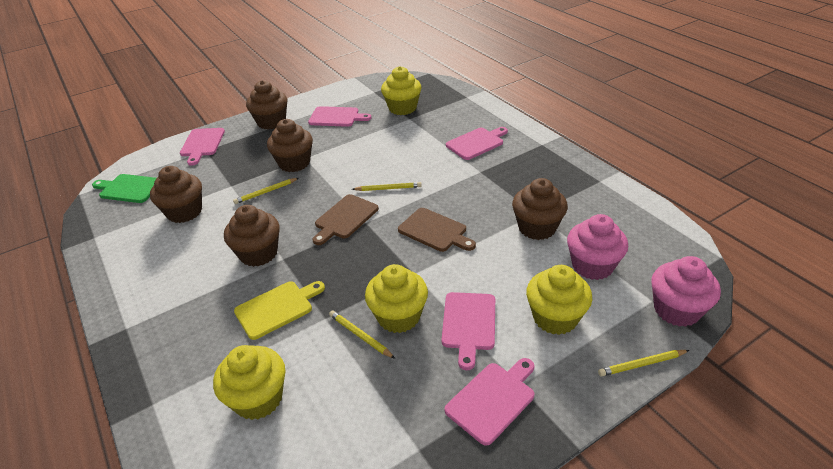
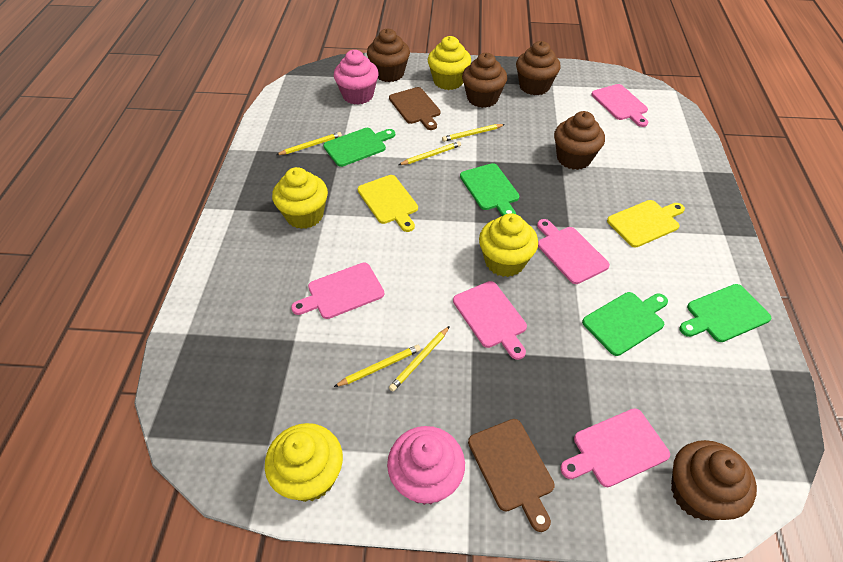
green cutting board: 1 -> 4
yellow cutting board: 1 -> 2
yellow pencil: 4 -> 5

